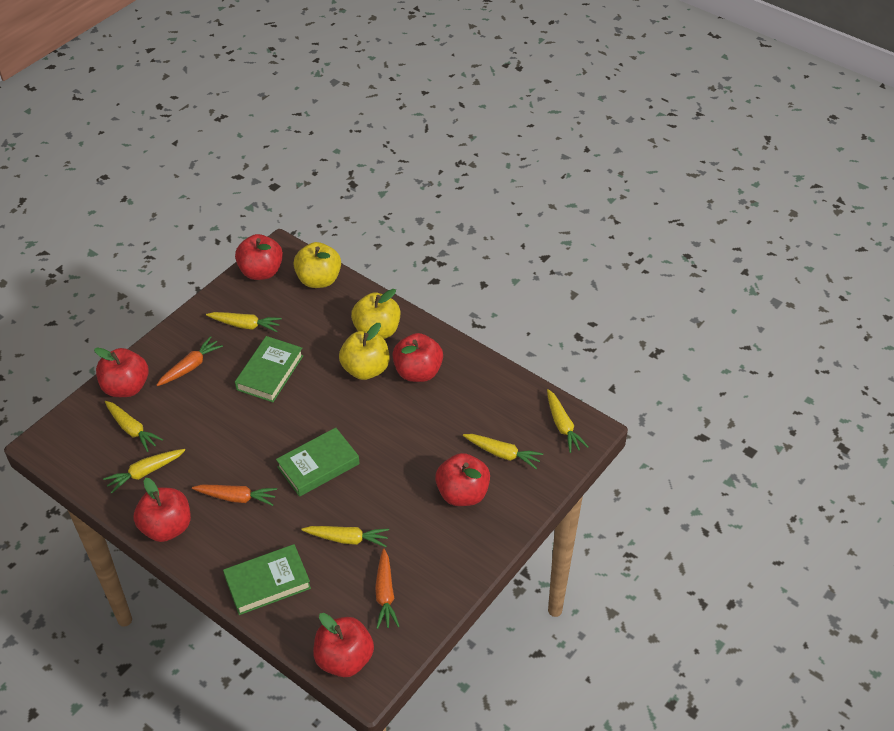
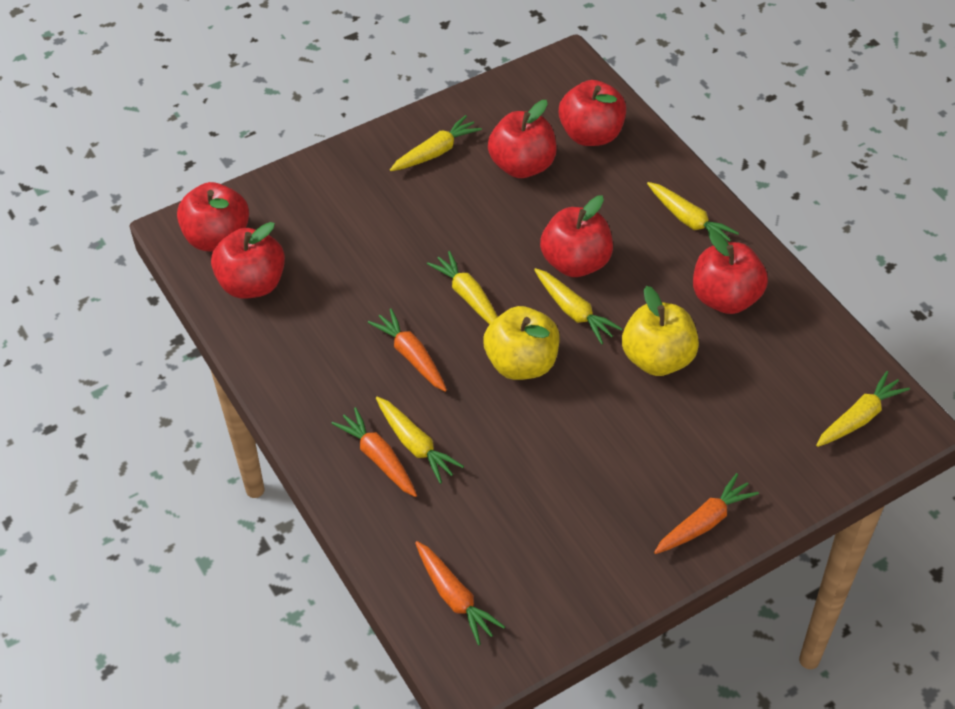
green book: 3 -> 0
orange carrot: 3 -> 4
yellow apple: 3 -> 2

